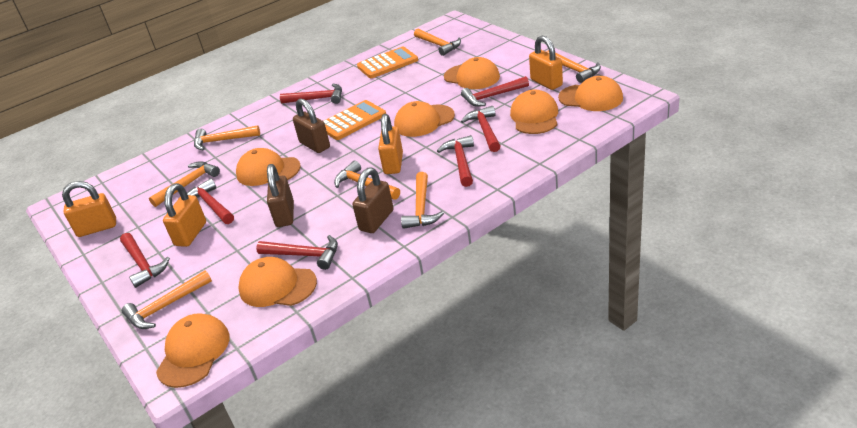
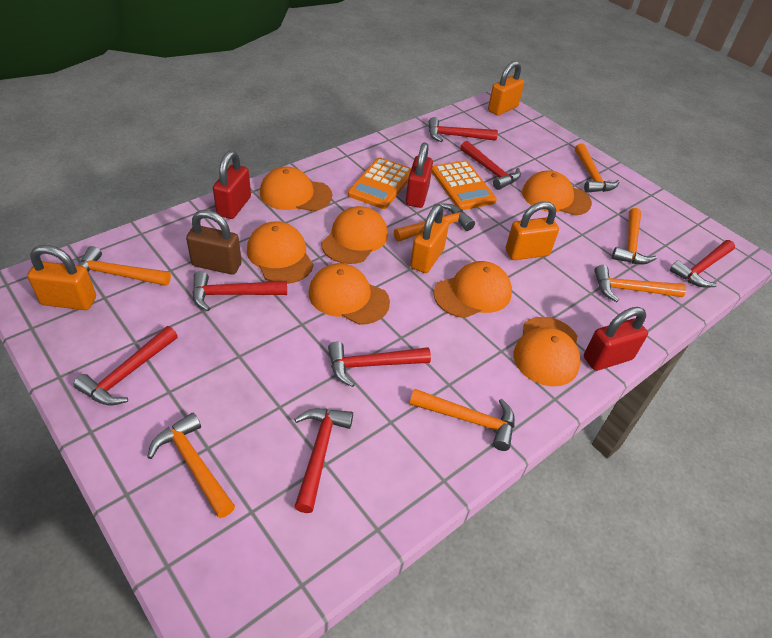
brown padlock: 3 -> 1
red padlock: 0 -> 3

